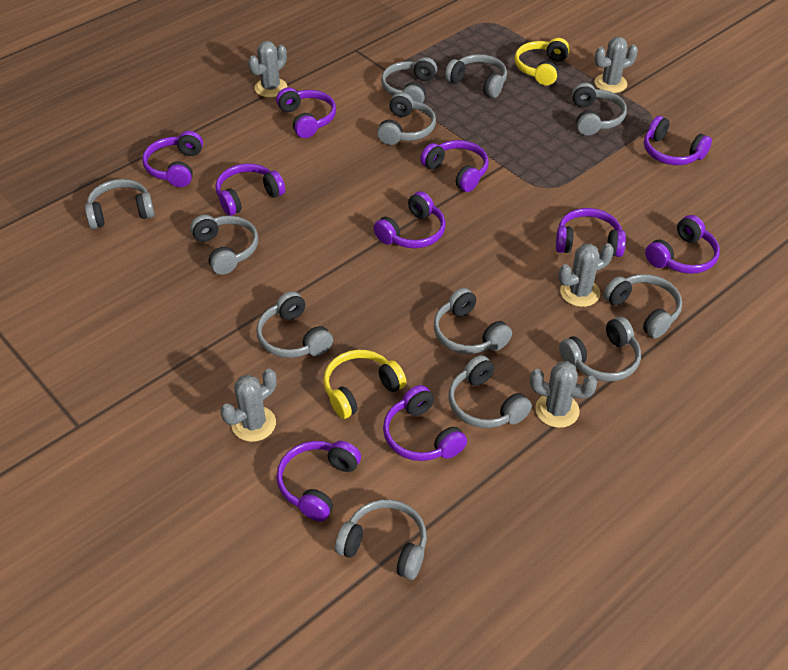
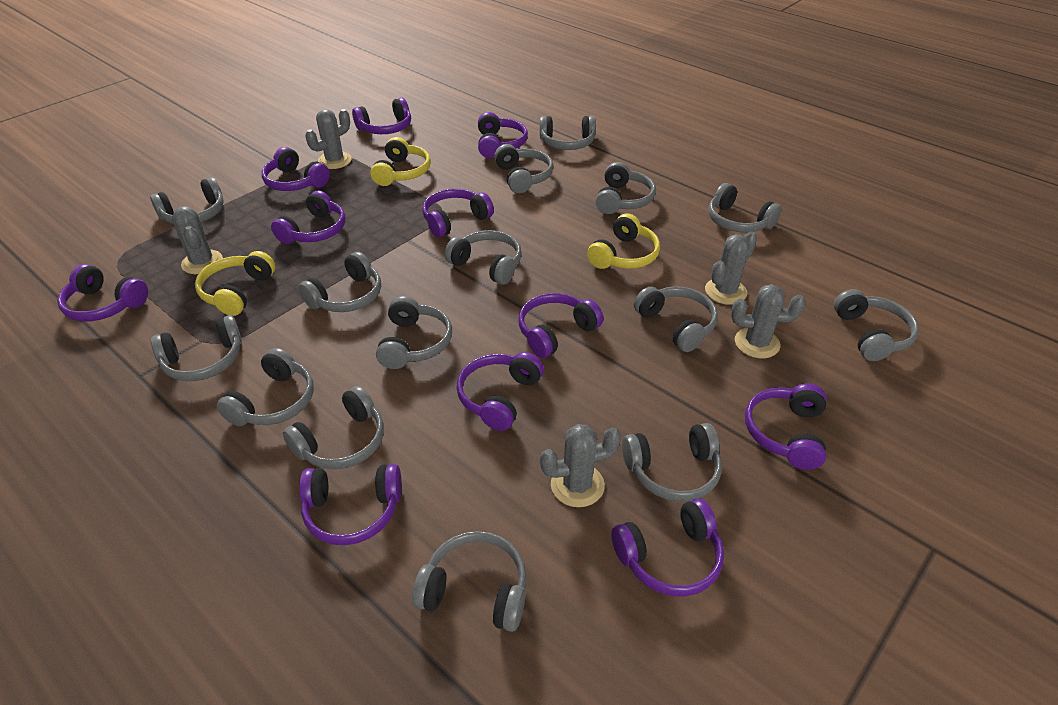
grey headphones: 12 -> 15
purple headphones: 10 -> 11
yellow headphones: 2 -> 3

